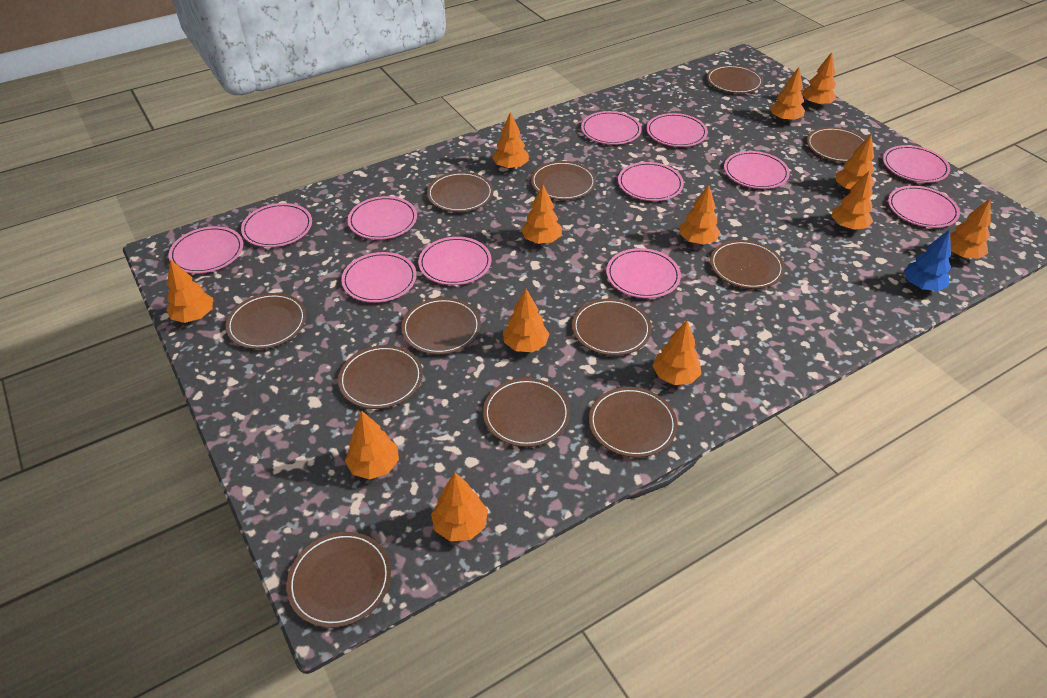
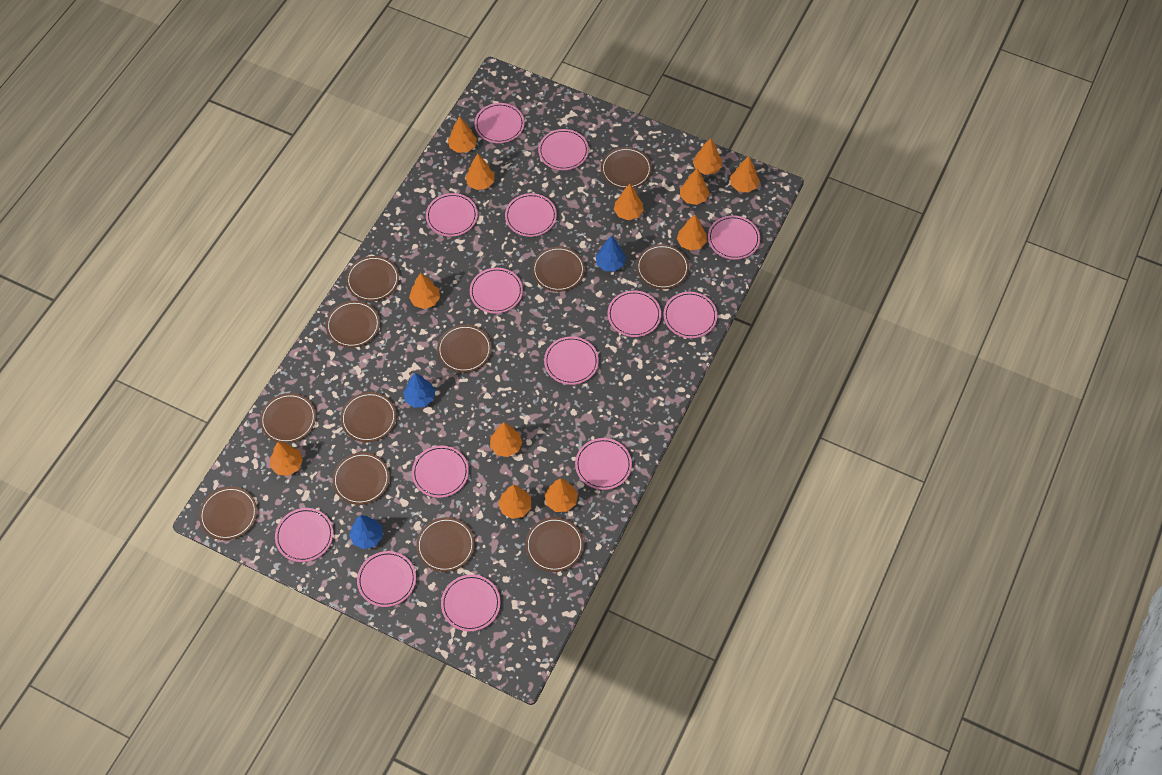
blue tree: 1 -> 3
orange tree: 13 -> 12
pink plate: 12 -> 14

